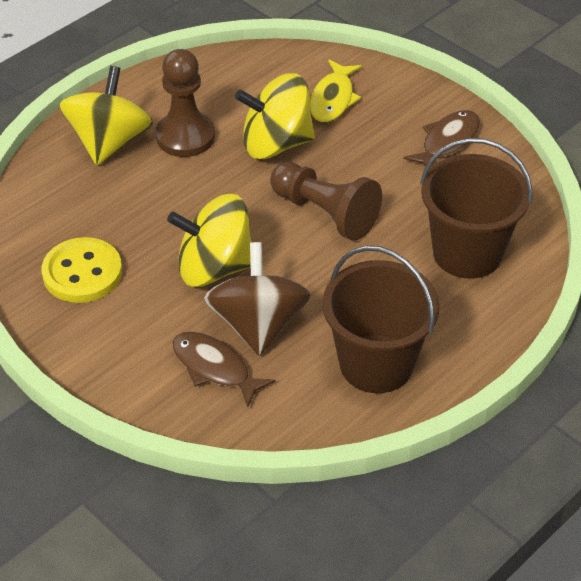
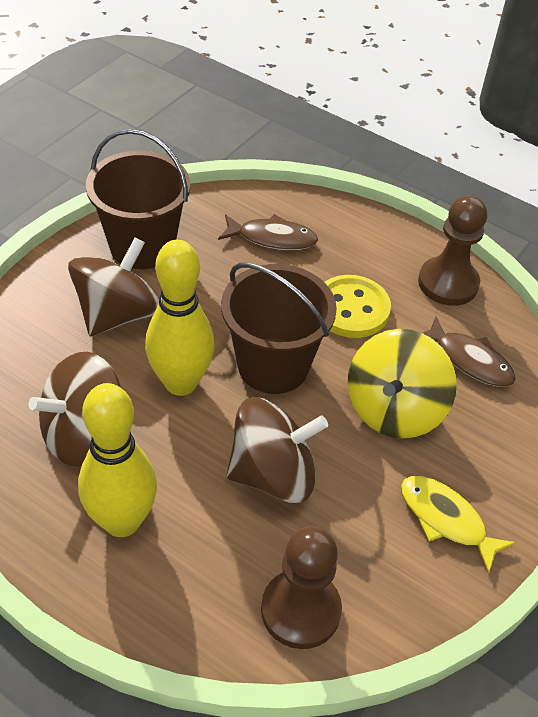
brown spinning top: 1 -> 3
yellow bowling pin: 0 -> 2
yellow spinning top: 3 -> 1

